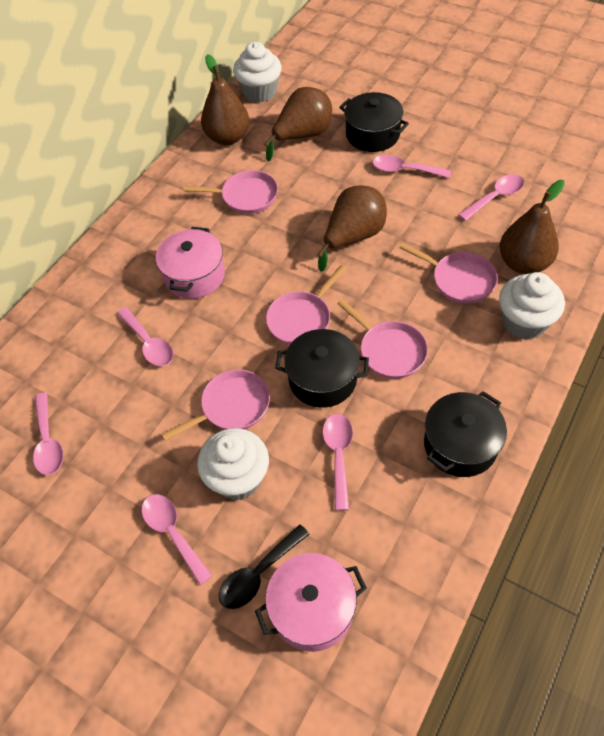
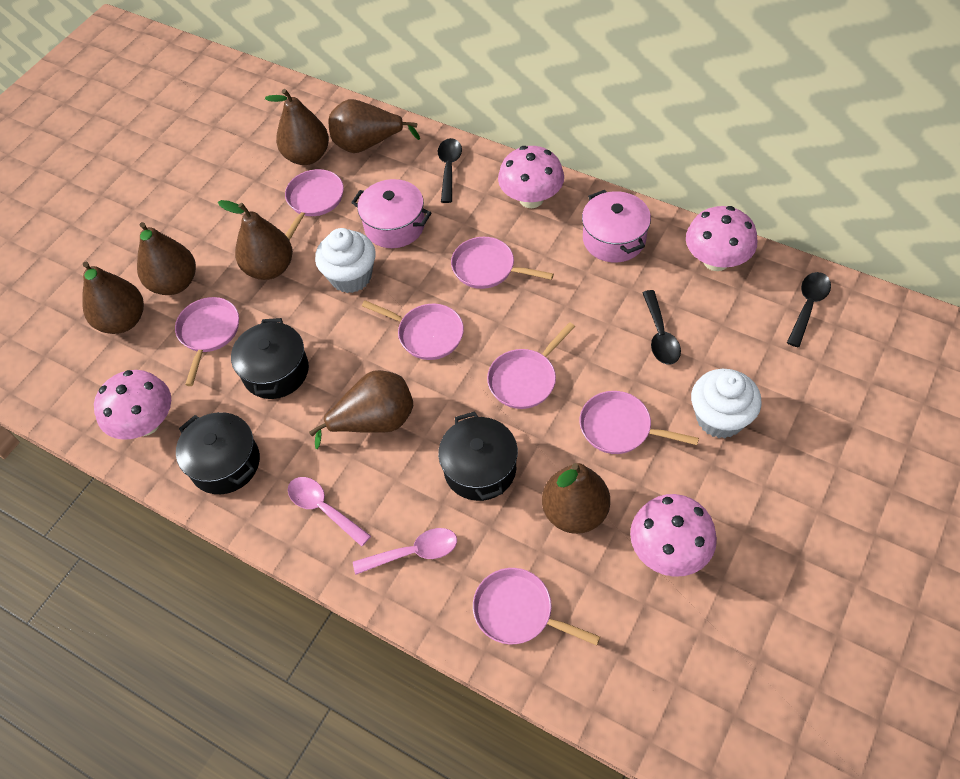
black spoon: 1 -> 3
brown pear: 4 -> 7
pink mushroom: 0 -> 4
pink pan: 5 -> 7
pink spoon: 6 -> 2
white cupcake: 3 -> 2

